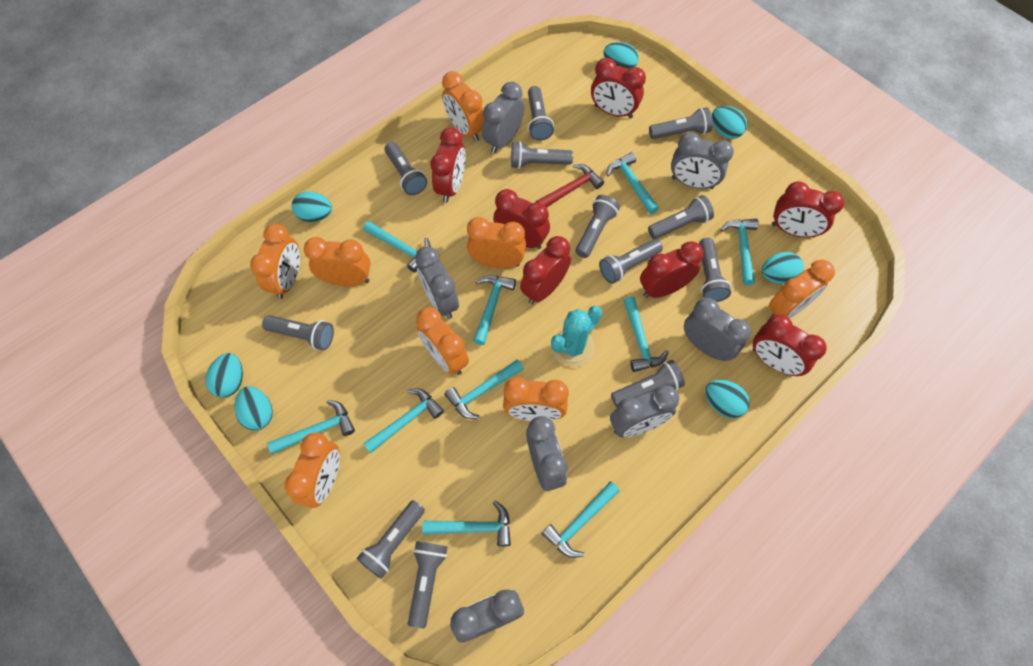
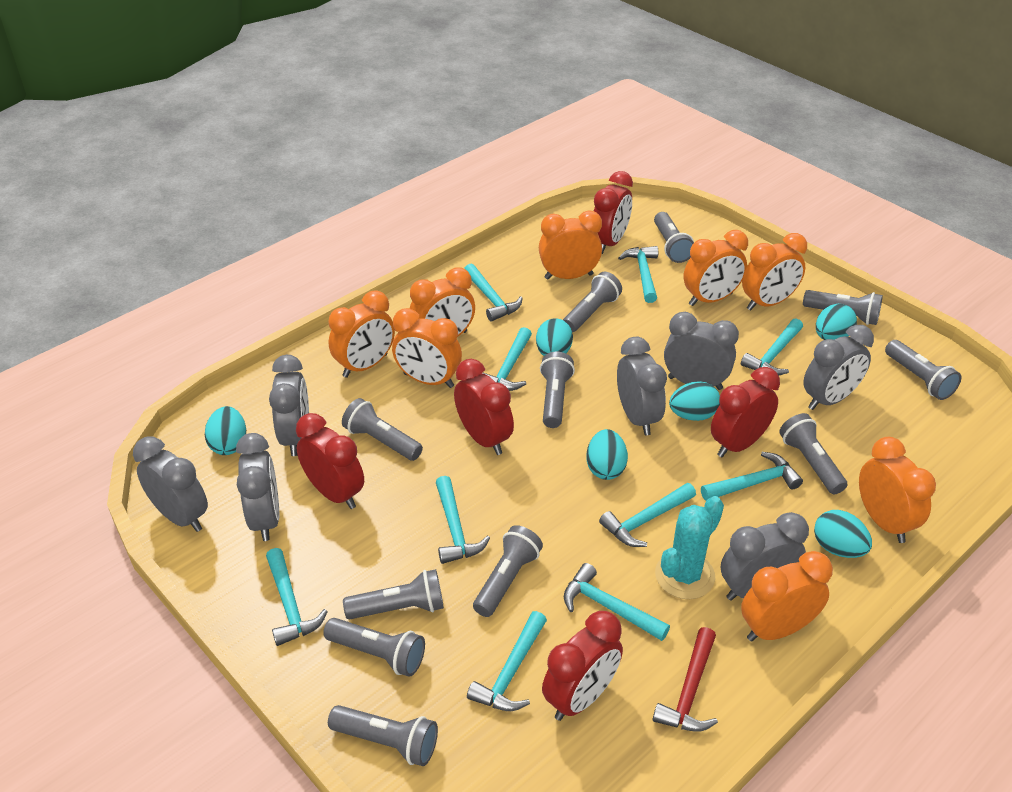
grey flashlight: 12 -> 11
red clock: 7 -> 5
turquoise egg: 7 -> 6

